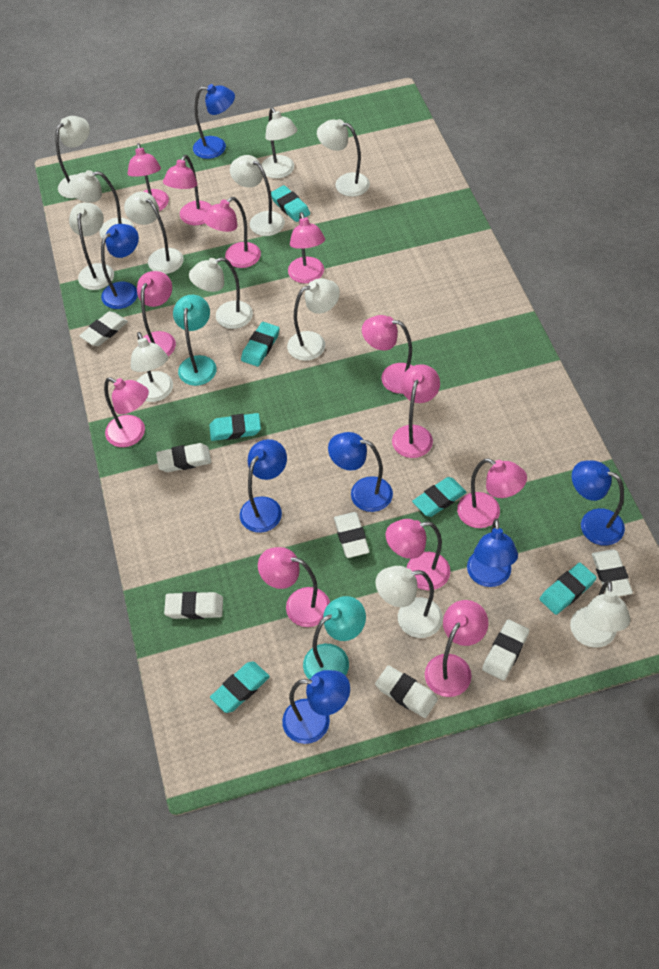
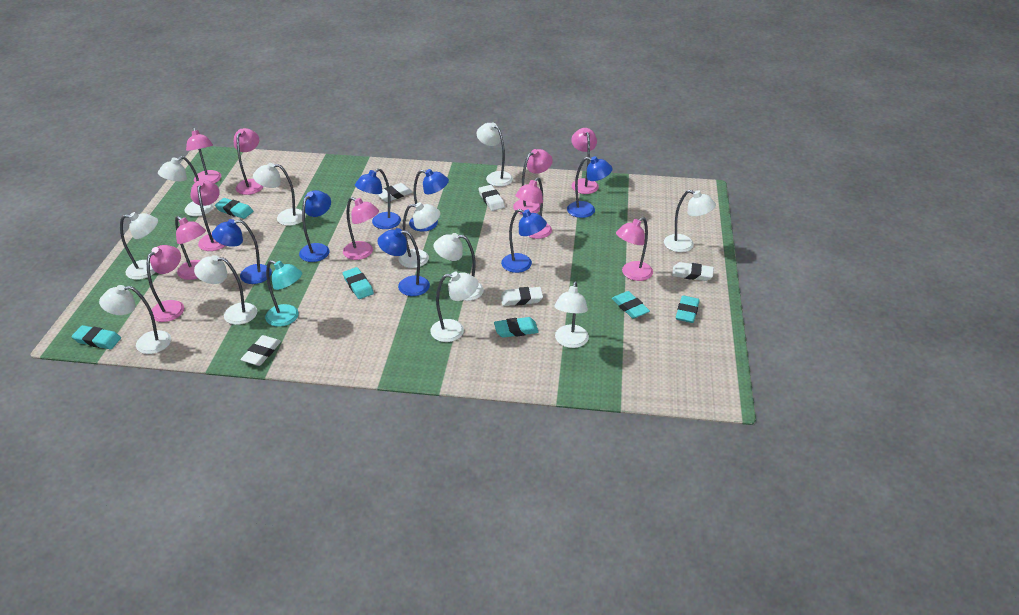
pink lamp: 12 -> 10
turquoise lamp: 2 -> 1
white eraser: 7 -> 5
white lamp: 12 -> 11

